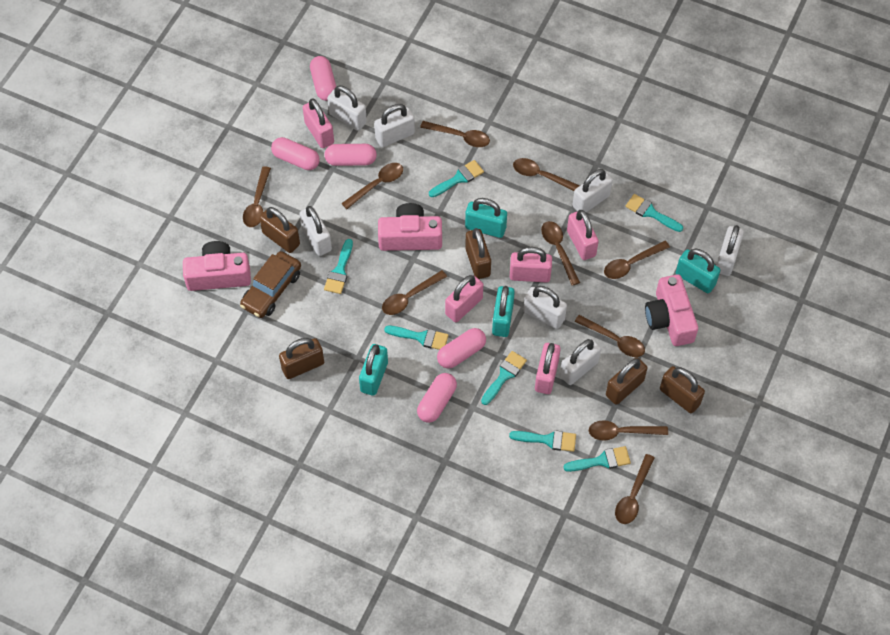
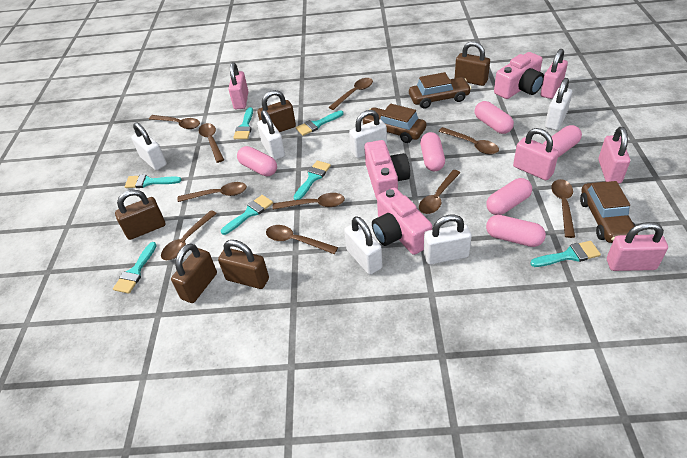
brown car: 1 -> 3
pink capsule: 5 -> 6
turquoise padlock: 4 -> 0
white padlock: 7 -> 6

